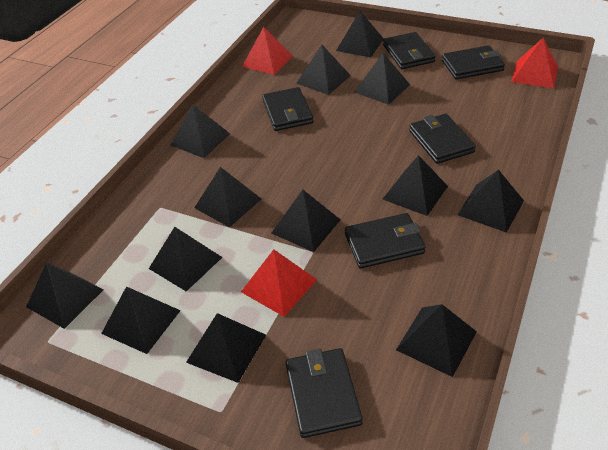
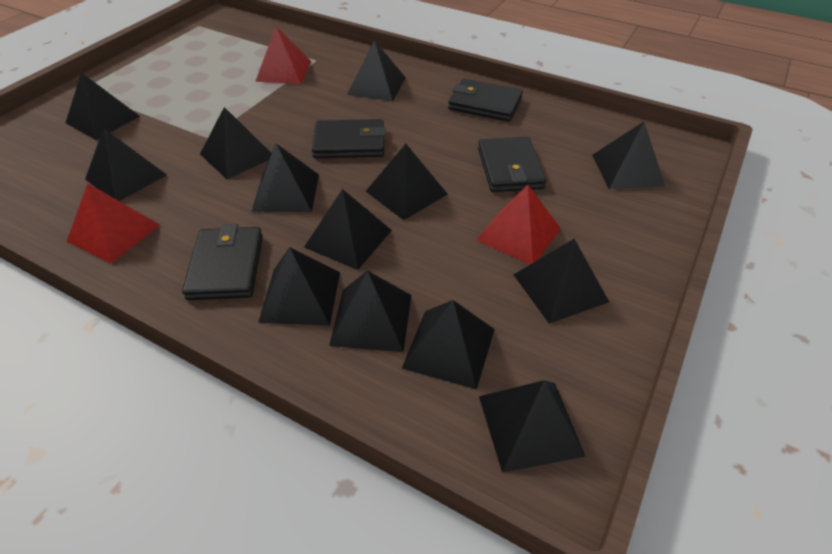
black wallet: 6 -> 4

